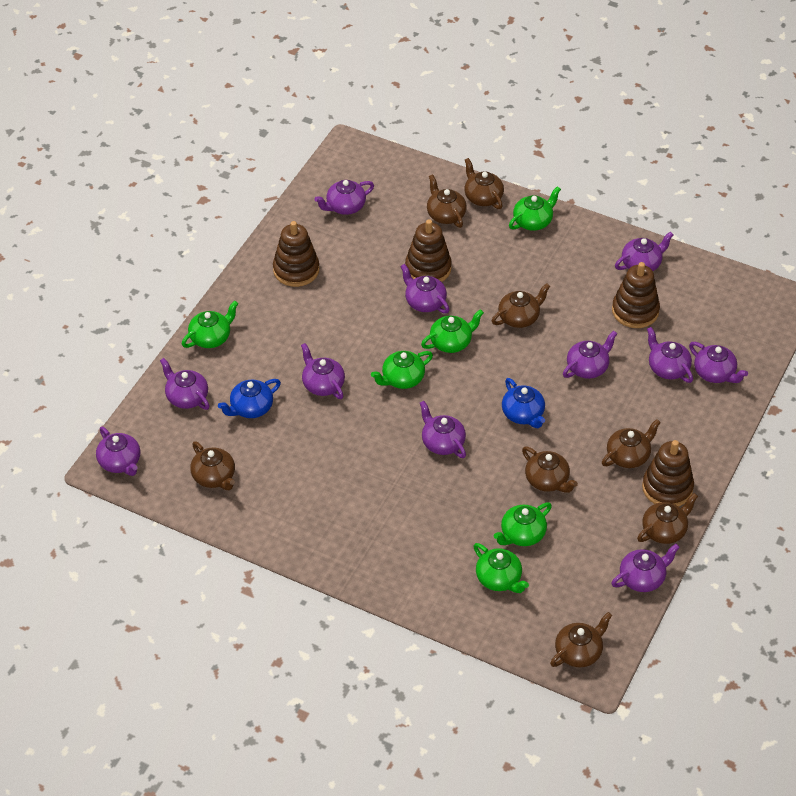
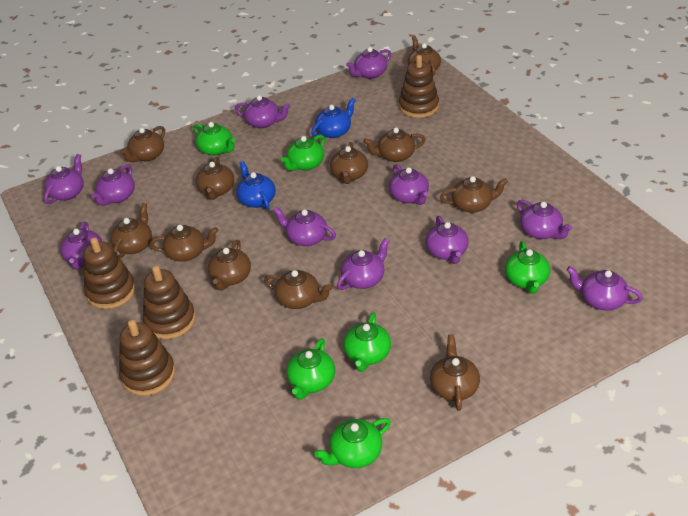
brown teapot: 8 -> 11

